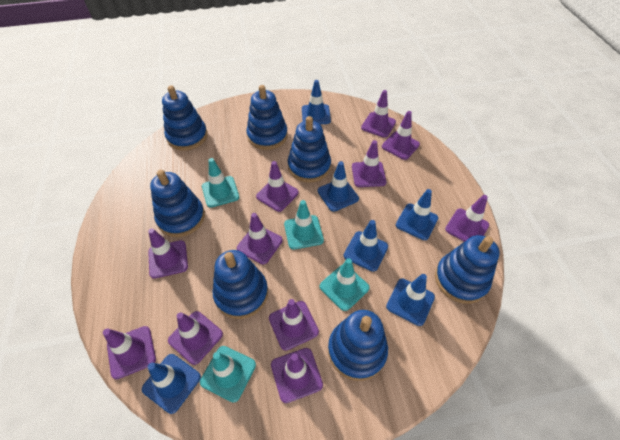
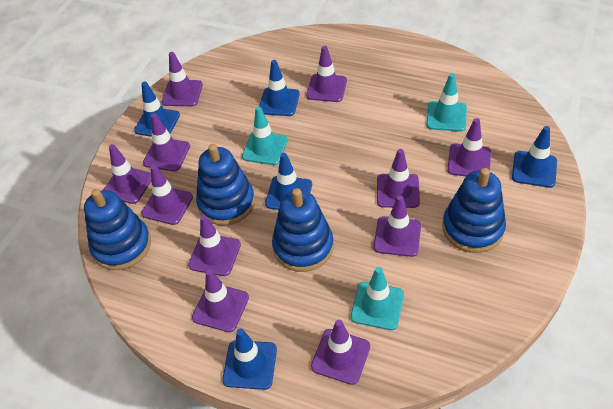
blue stacking toy: 7 -> 4
blue traffic cone: 6 -> 5
turquoise traffic cone: 4 -> 3

